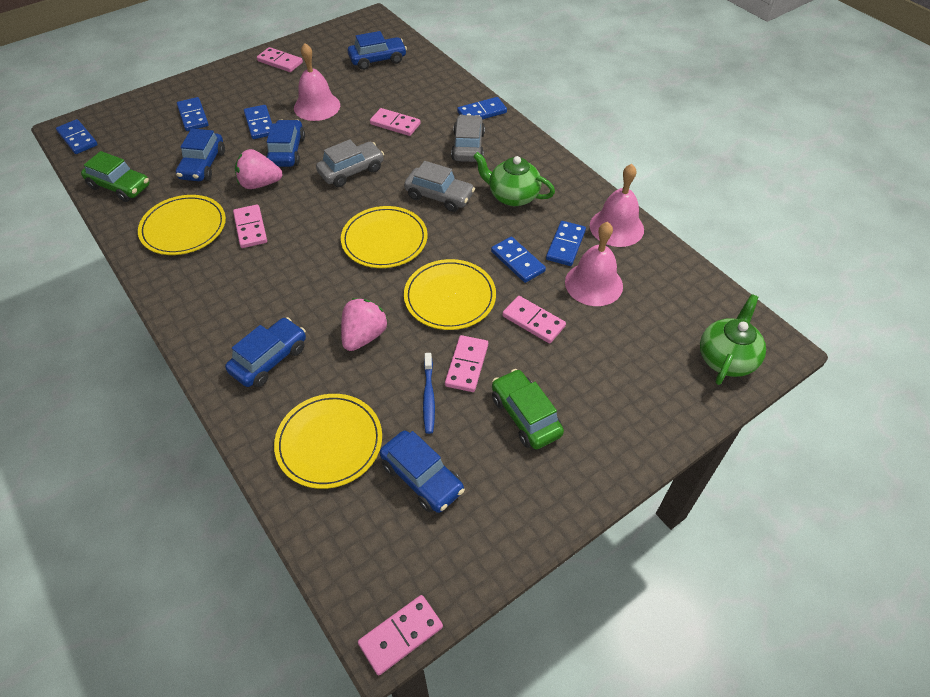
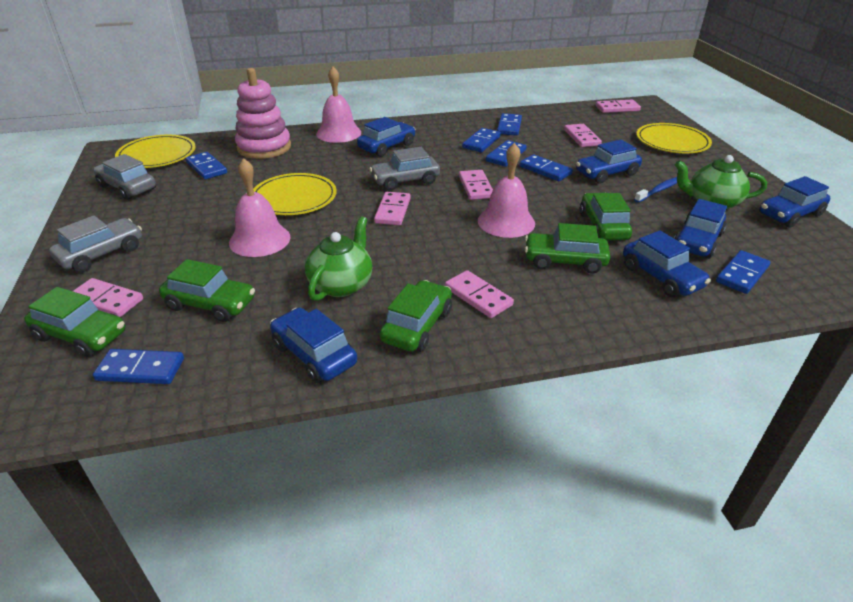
blue car: 5 -> 6
blue domino: 6 -> 7
green car: 2 -> 5
pink stacking toy: 0 -> 1
pink strawberry: 2 -> 0
yellow plate: 4 -> 3

